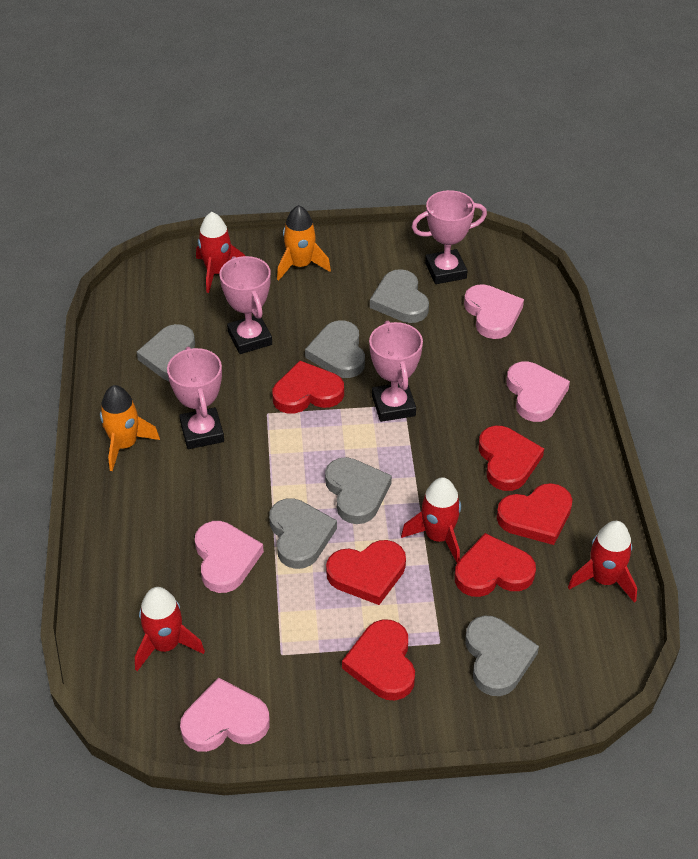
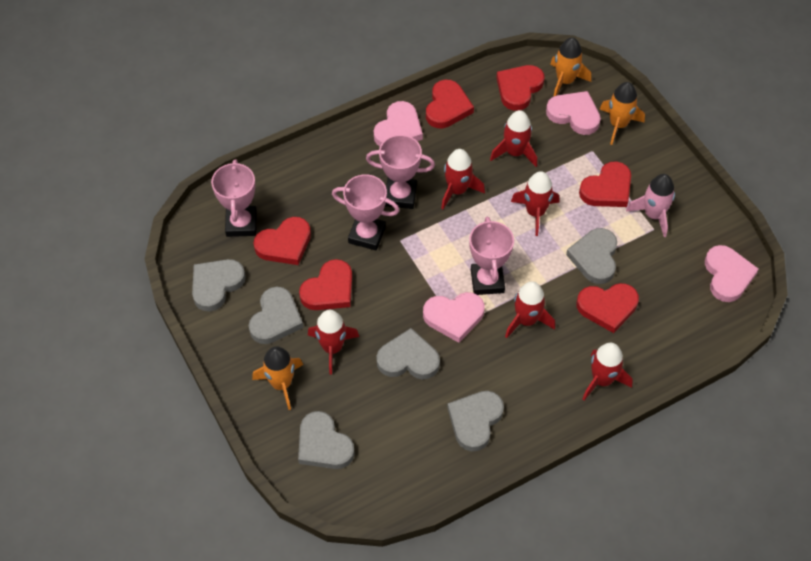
orange rocket: 2 -> 3
pink rocket: 0 -> 1
red rocket: 4 -> 6

